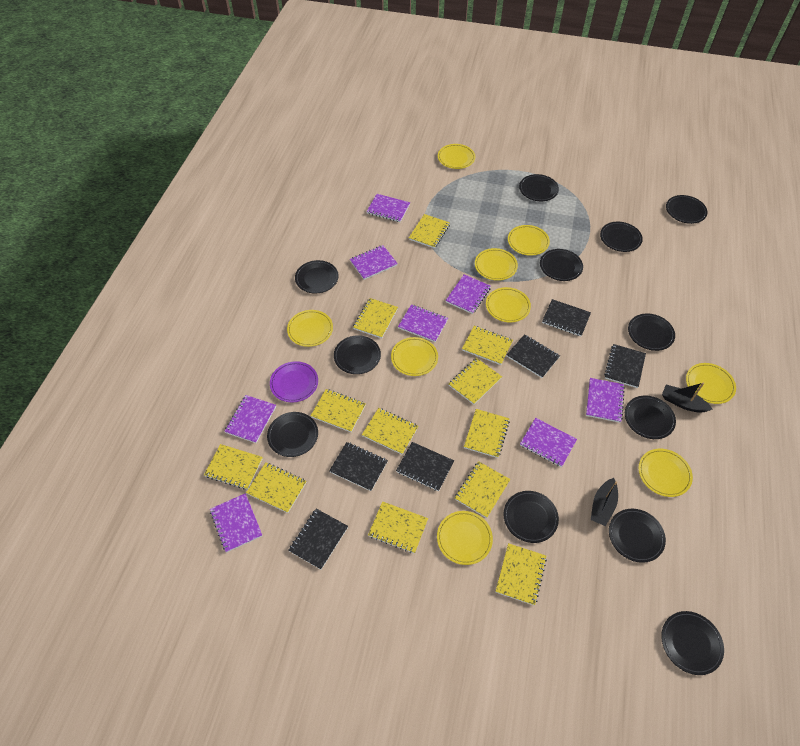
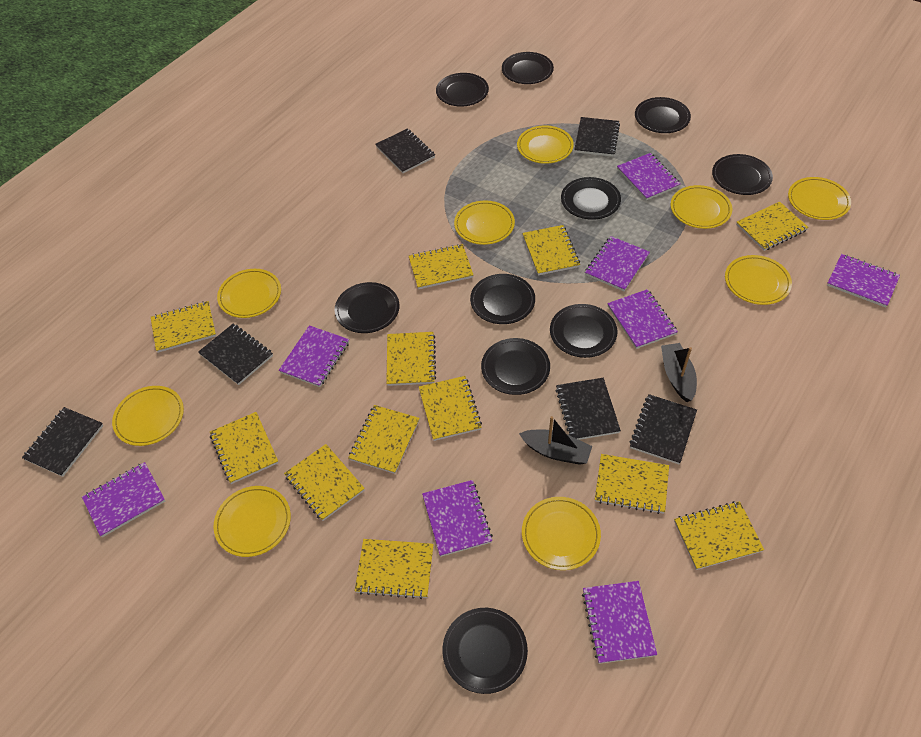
black plate: 12 -> 10
purple plate: 1 -> 0

